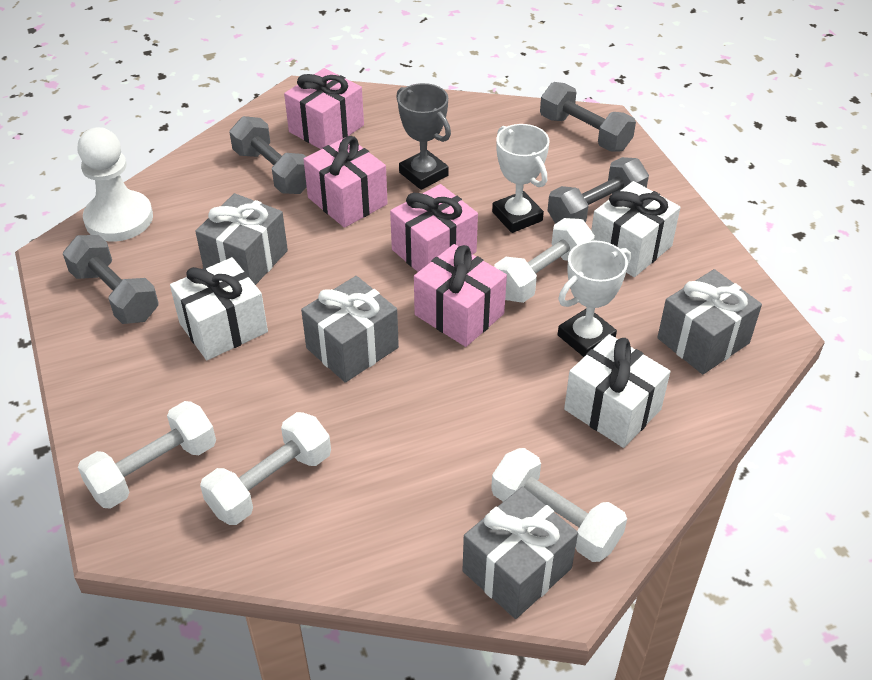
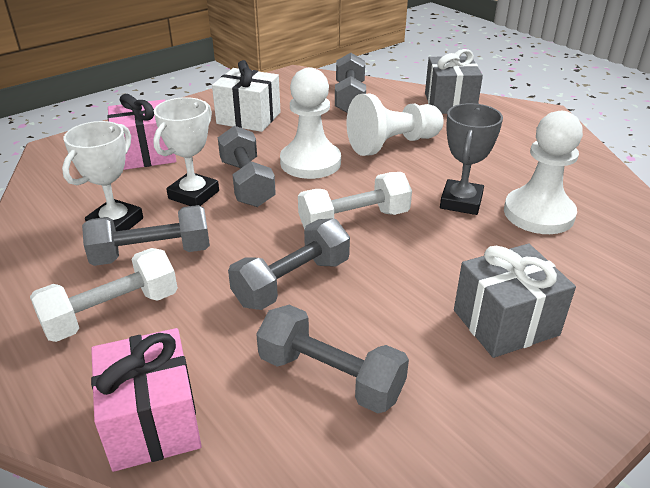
grey dumbbell: 4 -> 5
grey gift: 4 -> 2
pink gift: 4 -> 2
white dumbbell: 4 -> 2
white gift: 3 -> 1
white pawn: 1 -> 3

